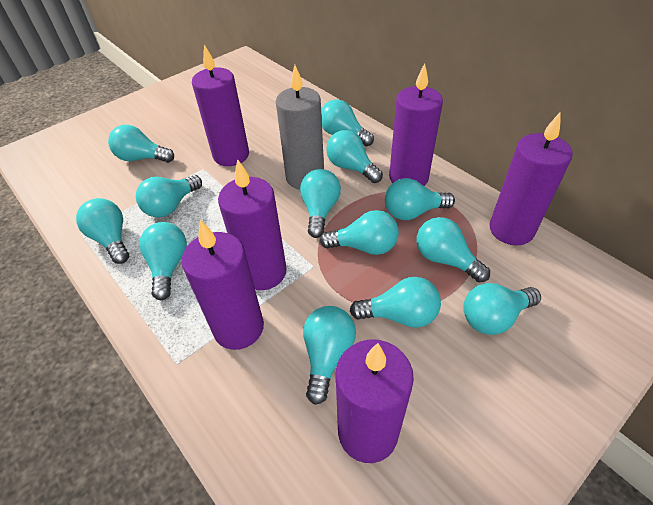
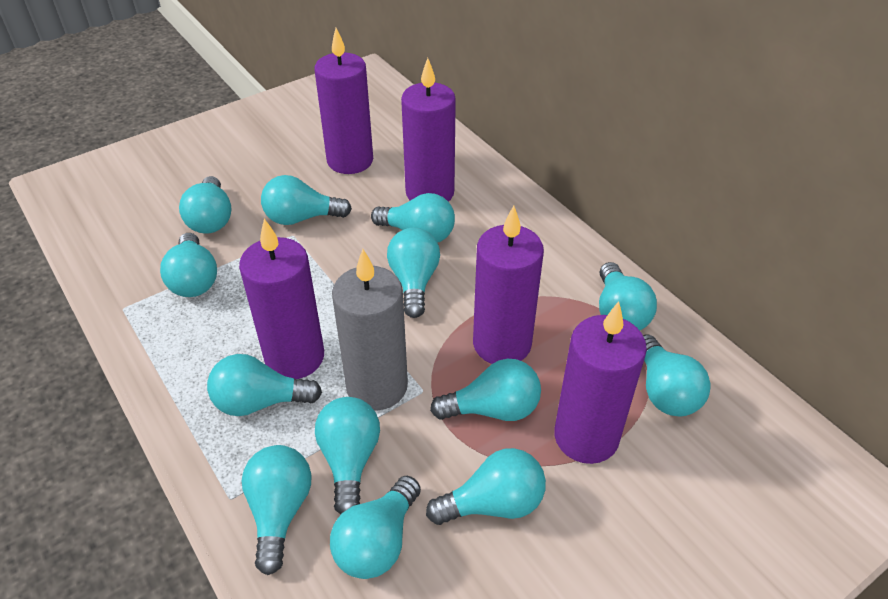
purple candle: 6 -> 5

